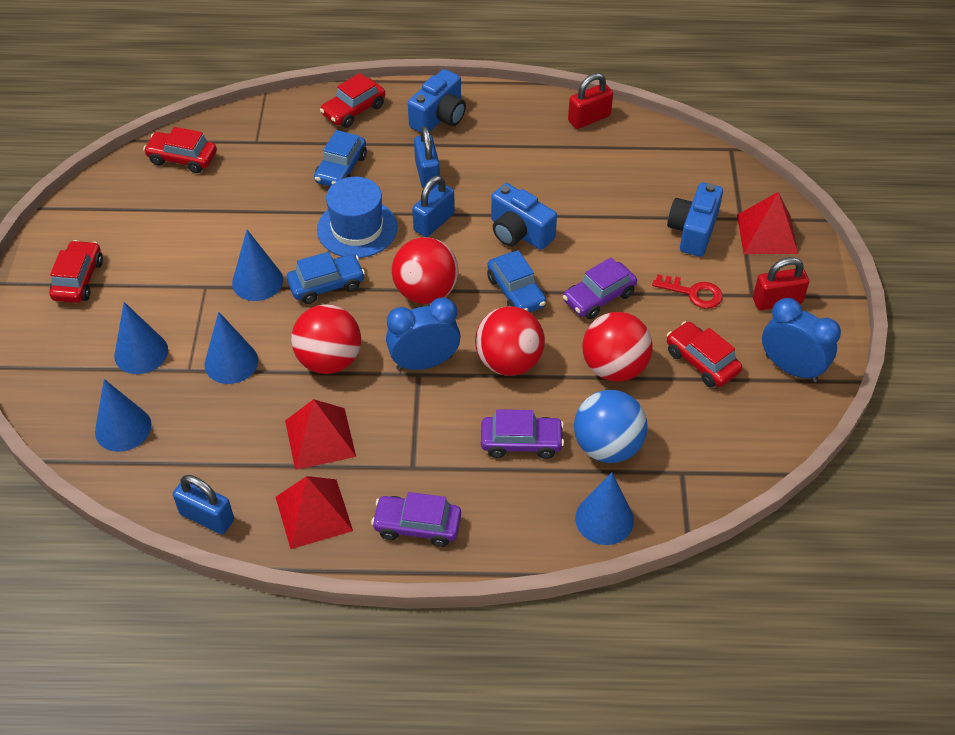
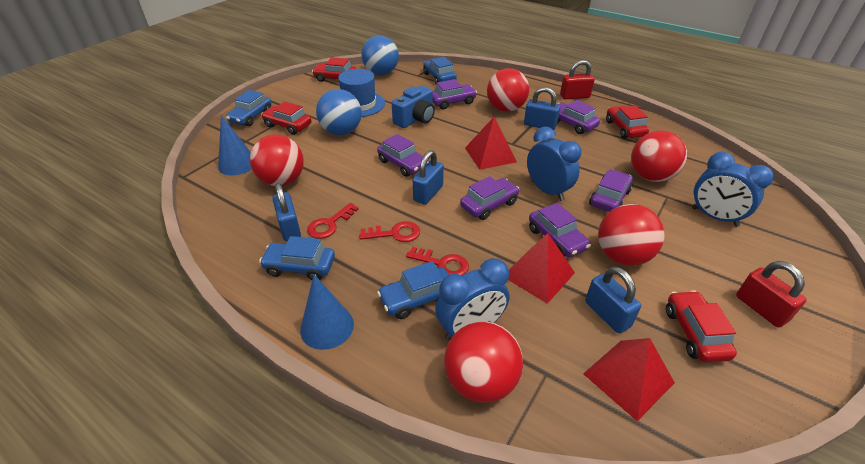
blue ball: 1 -> 2
blue camera: 3 -> 1
blue car: 3 -> 4
blue clock: 2 -> 3
blue cone: 5 -> 2
blue padlock: 3 -> 4
purple car: 3 -> 6
red ball: 4 -> 5
red key: 1 -> 3

